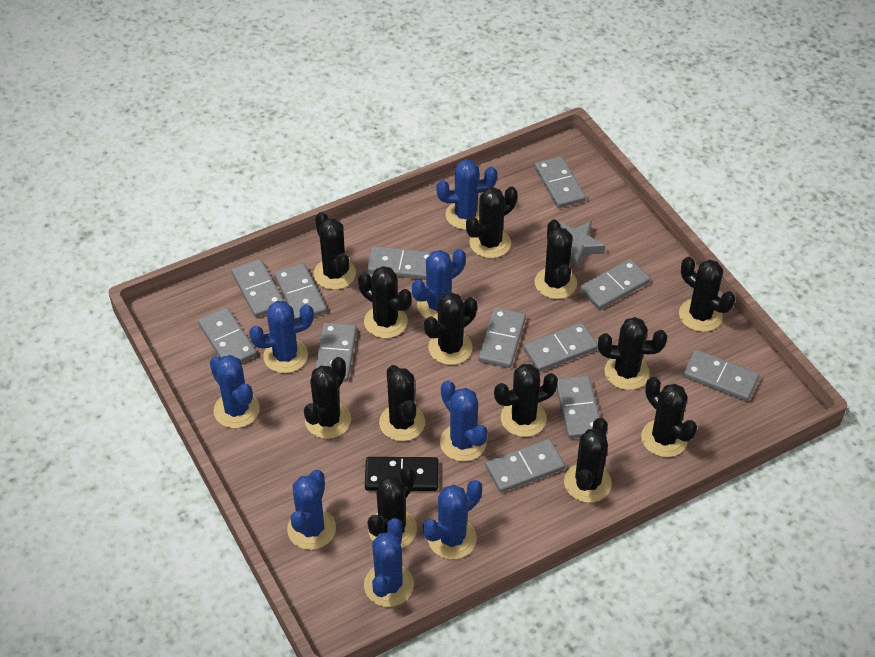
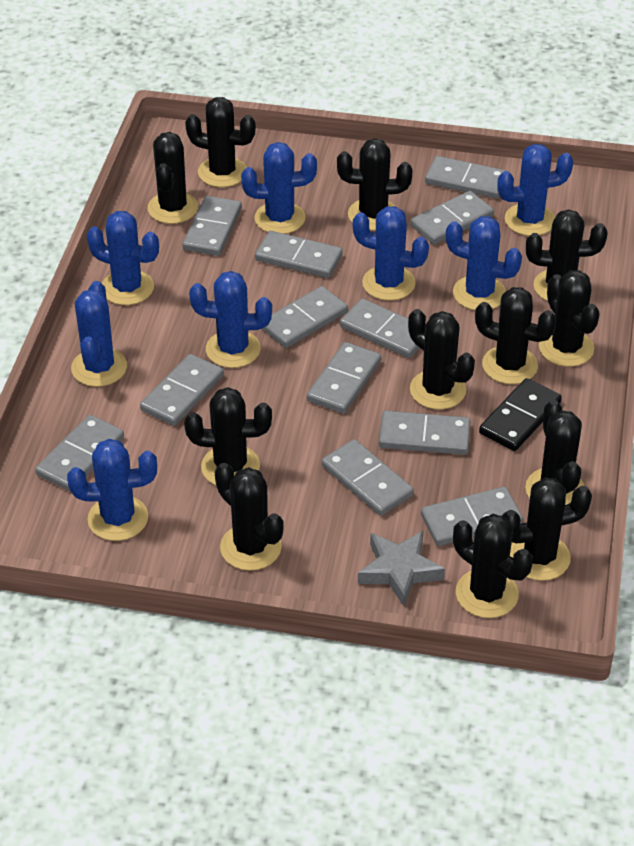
black cactus: 13 -> 12

